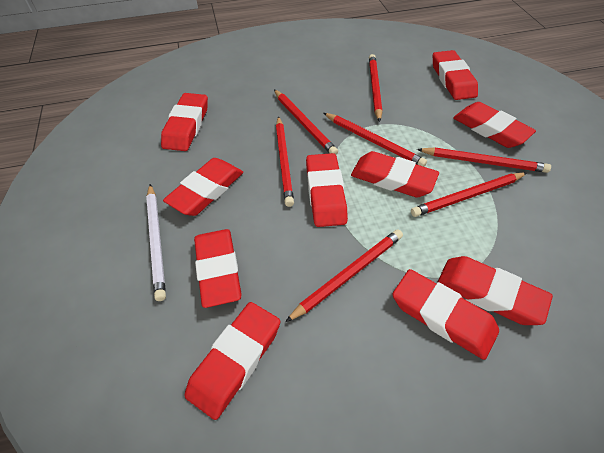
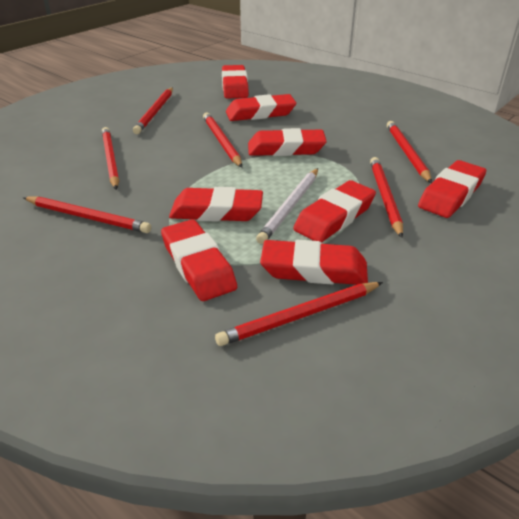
red eraser: 10 -> 8

